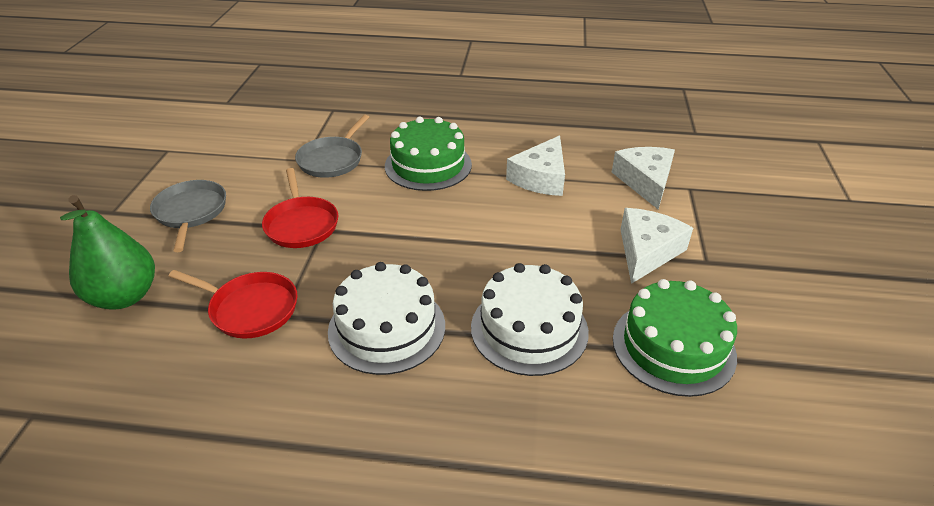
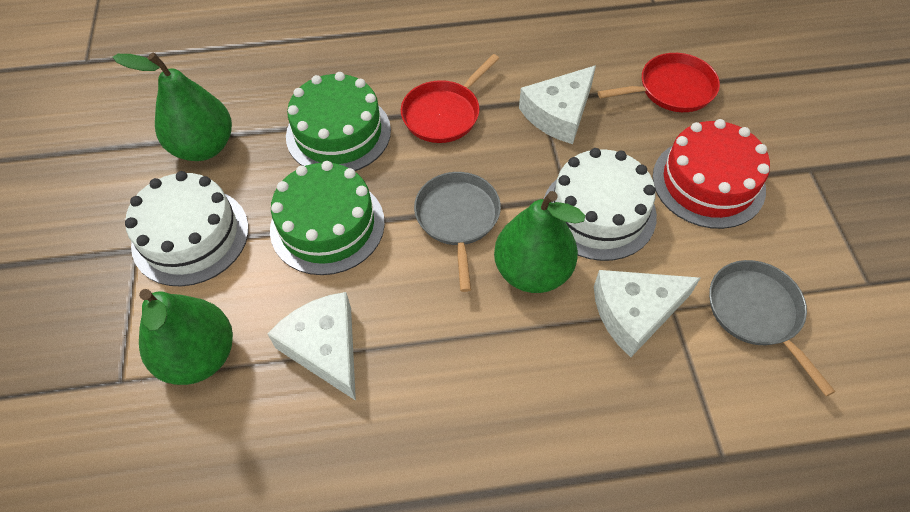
green pear: 1 -> 3
red cake: 0 -> 1

